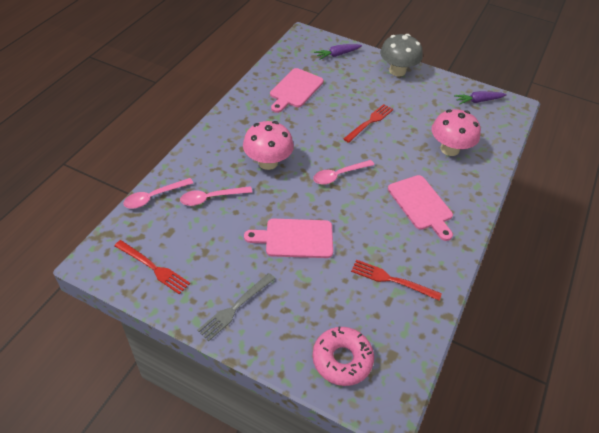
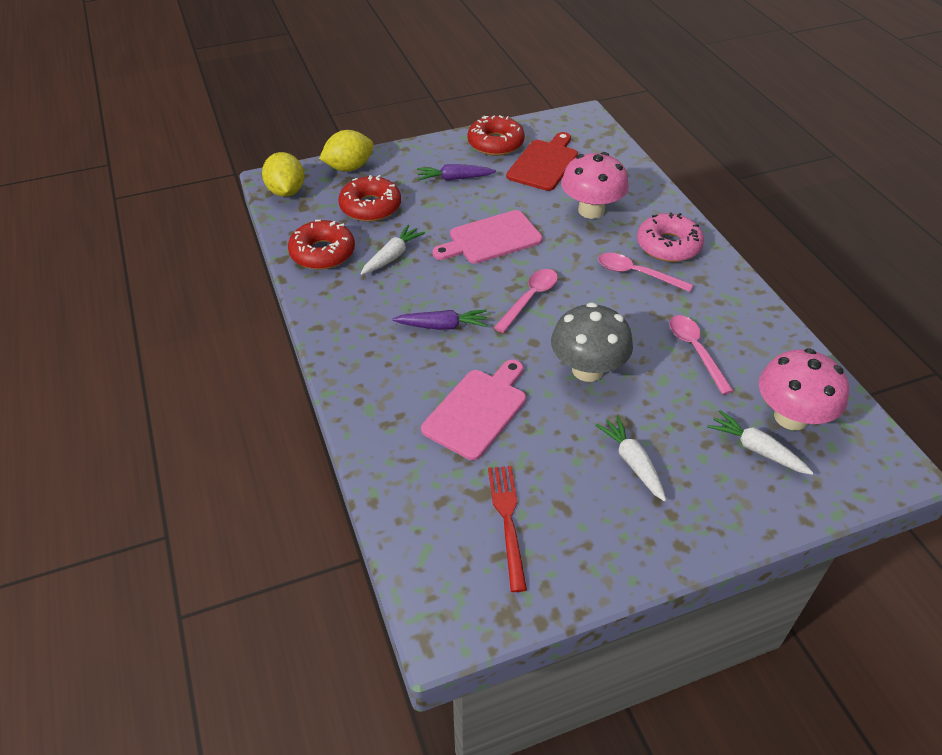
grey fork: 1 -> 0
pink cutting board: 3 -> 2
red cutting board: 0 -> 1
red donut: 0 -> 3
red fork: 3 -> 1
white carrot: 0 -> 3
yellow lemon: 0 -> 2

